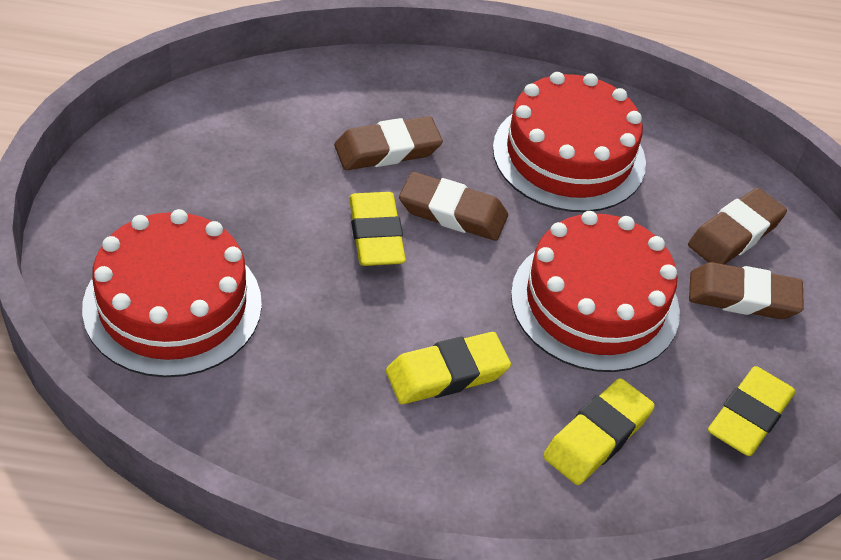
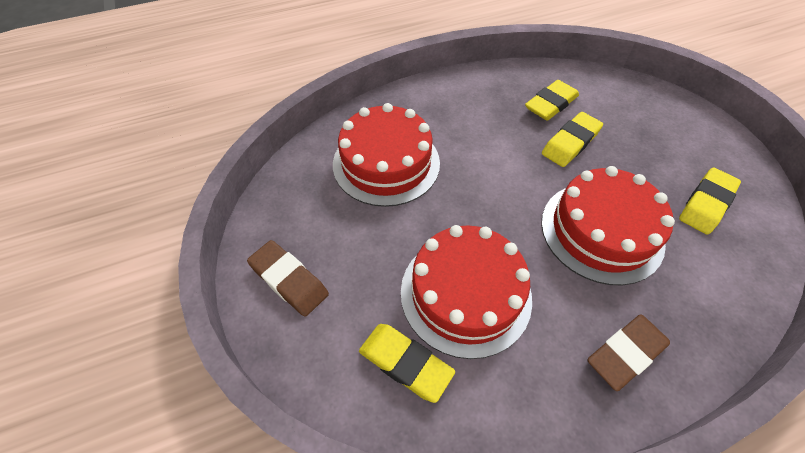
brown eraser: 4 -> 2

